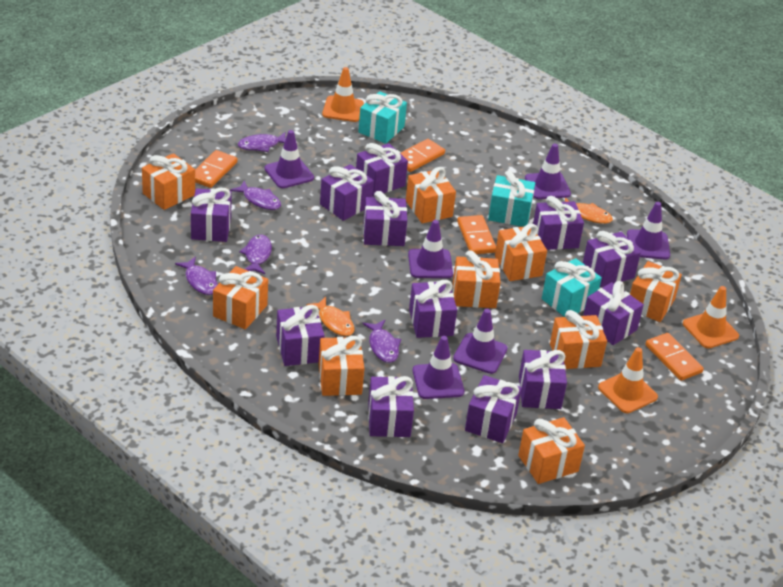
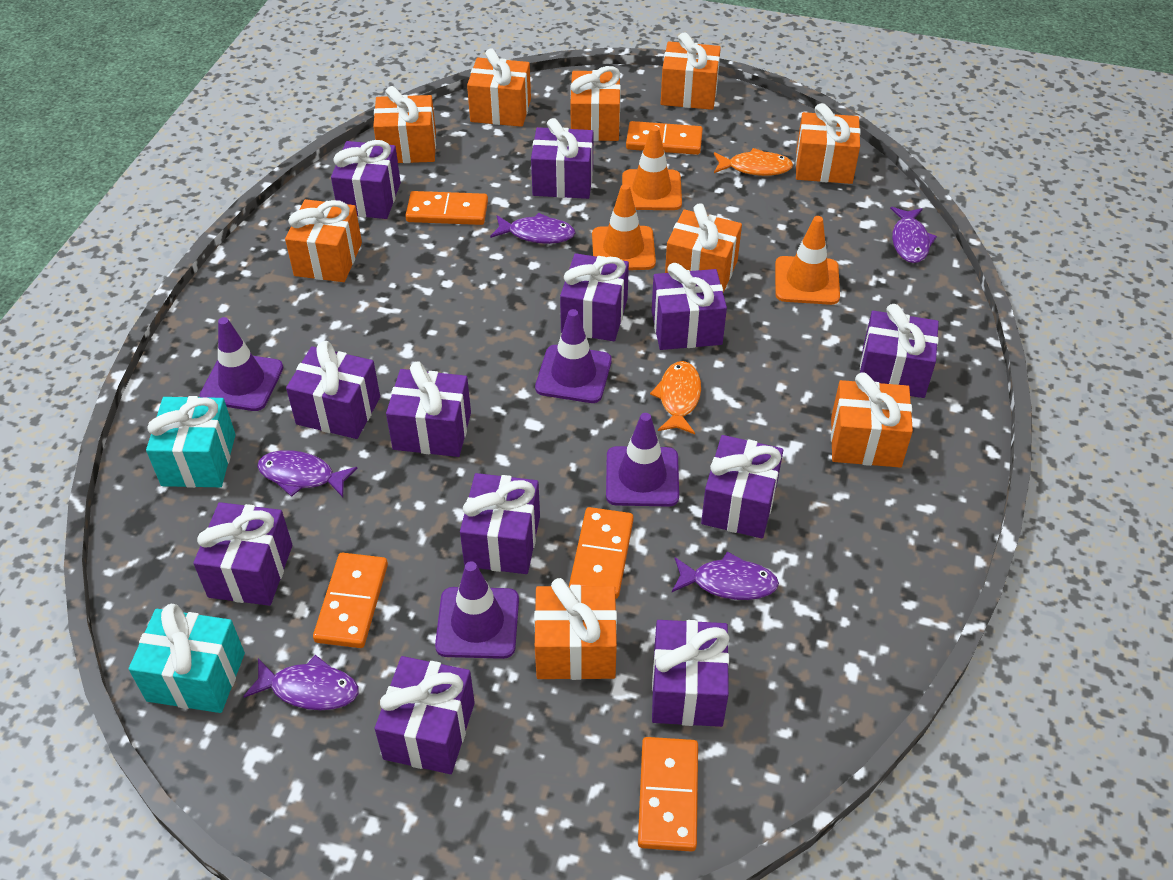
orange domino: 4 -> 5
purple traffic cone: 6 -> 4
turquoise gift: 3 -> 2

